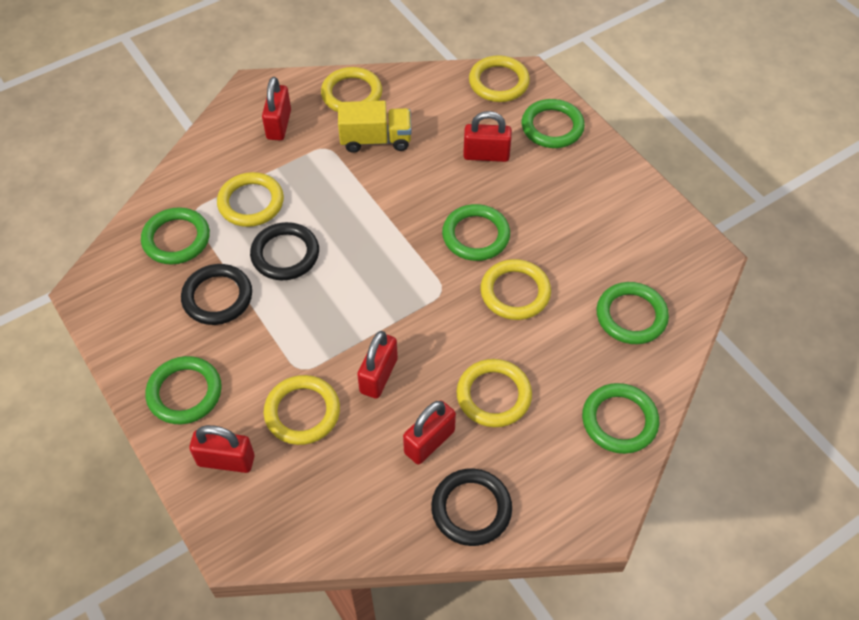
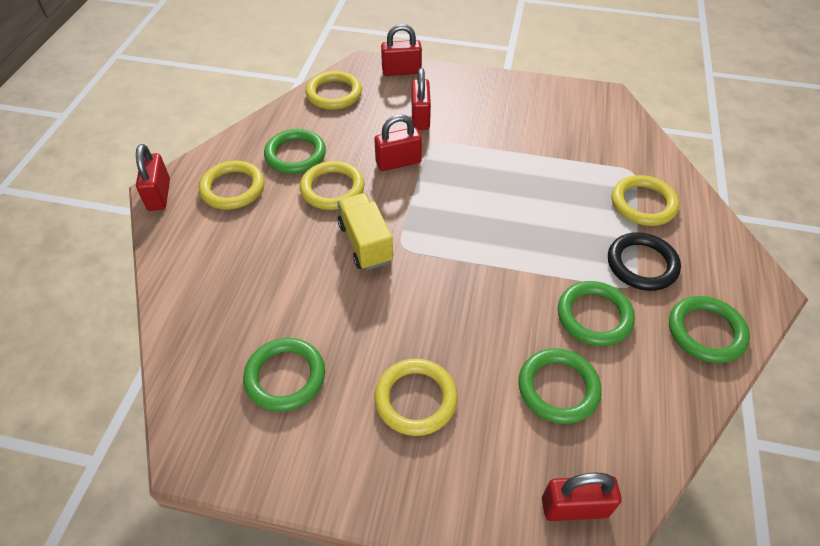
black ring: 3 -> 1
green ring: 6 -> 5
yellow ring: 6 -> 5

